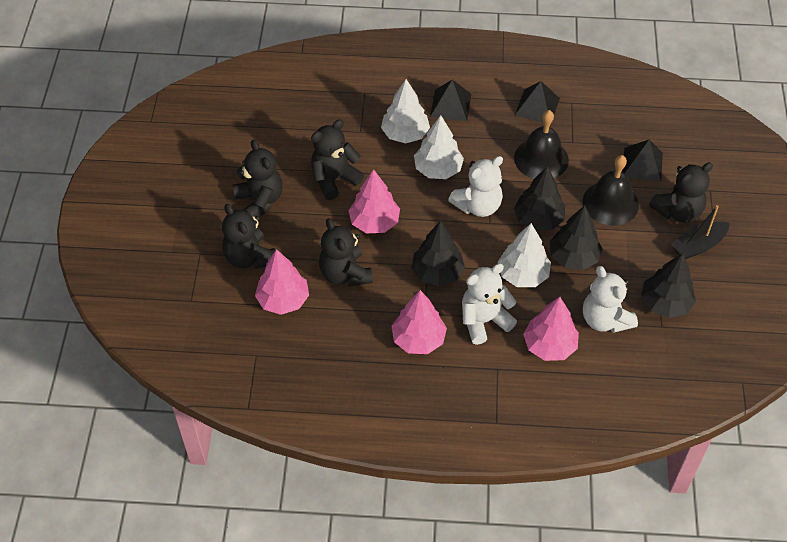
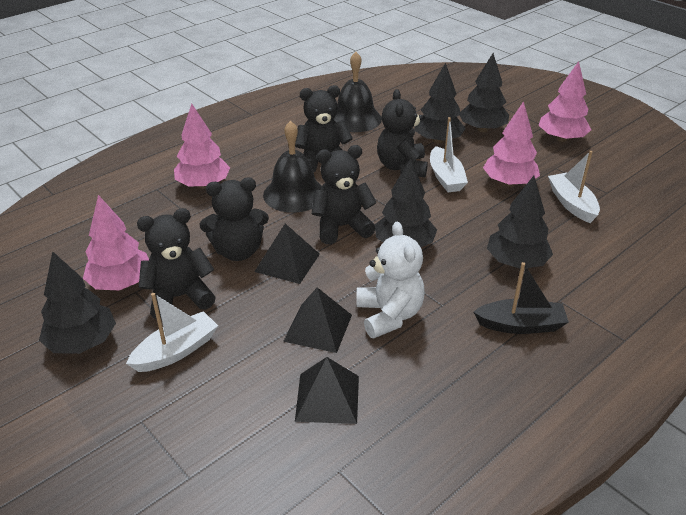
black tree: 4 -> 5
white boat: 0 -> 3
white teddy bear: 3 -> 1
white tree: 3 -> 0

